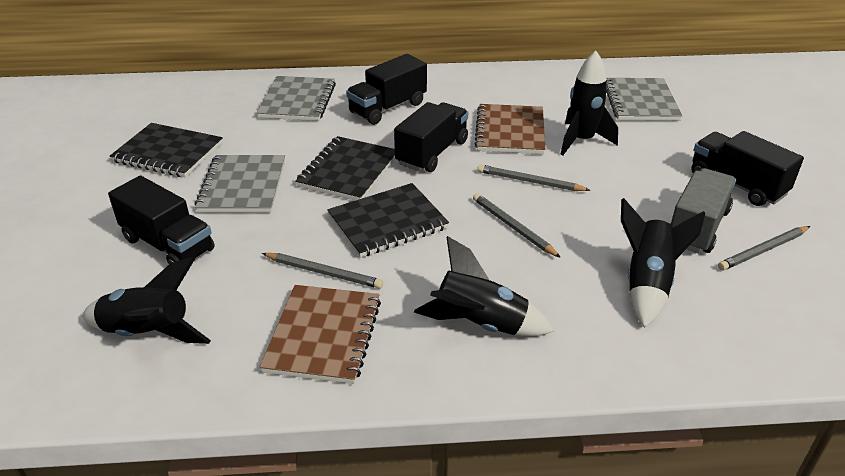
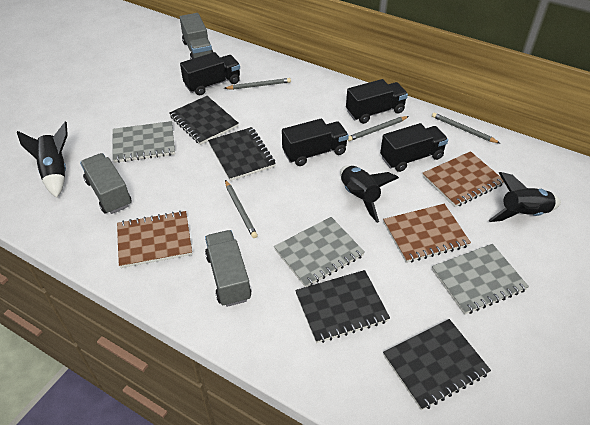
black notebook: 3 -> 4
black rocket: 4 -> 3
brown notebook: 2 -> 3
grey truck: 1 -> 3

